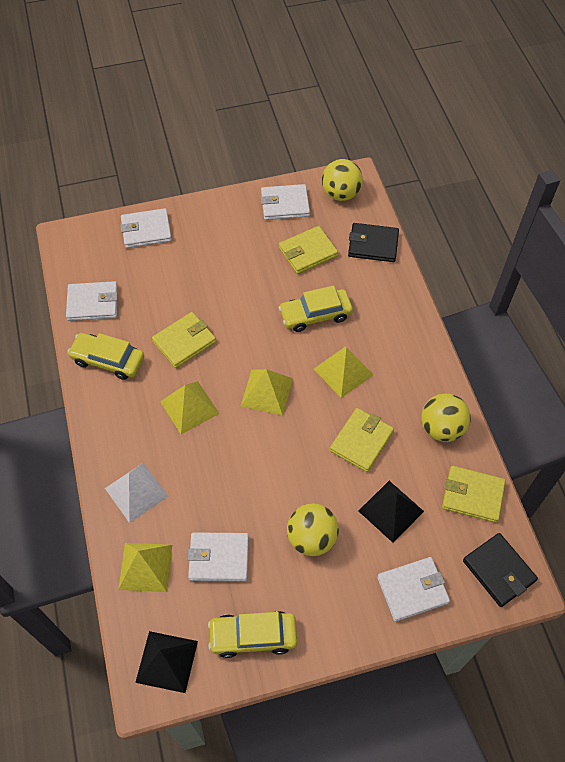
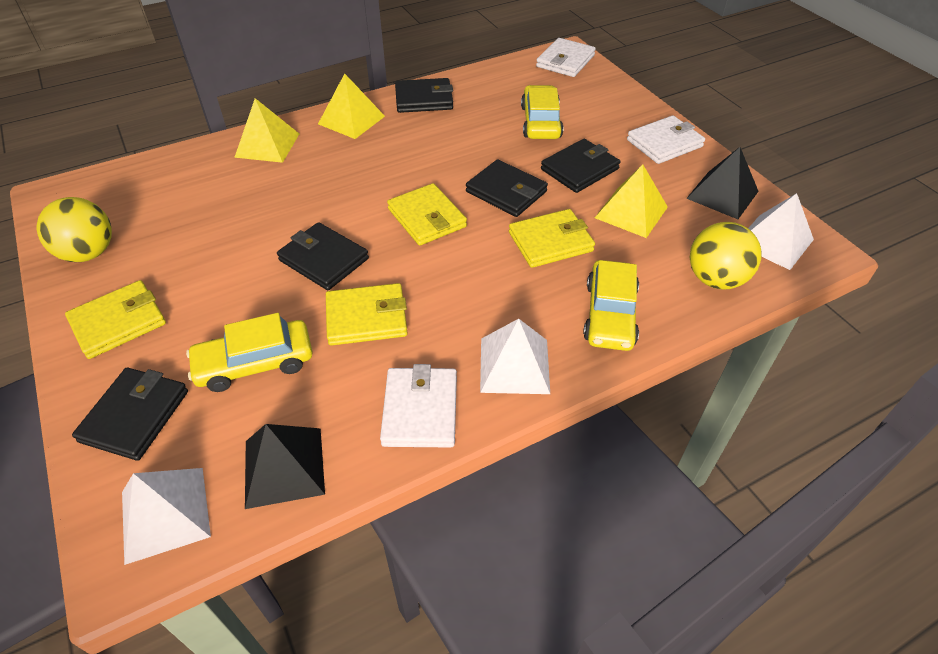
black wallet: 2 -> 5
white pyramid: 1 -> 3
white wallet: 5 -> 3
yellow ball: 3 -> 2
yellow pyramid: 4 -> 3

